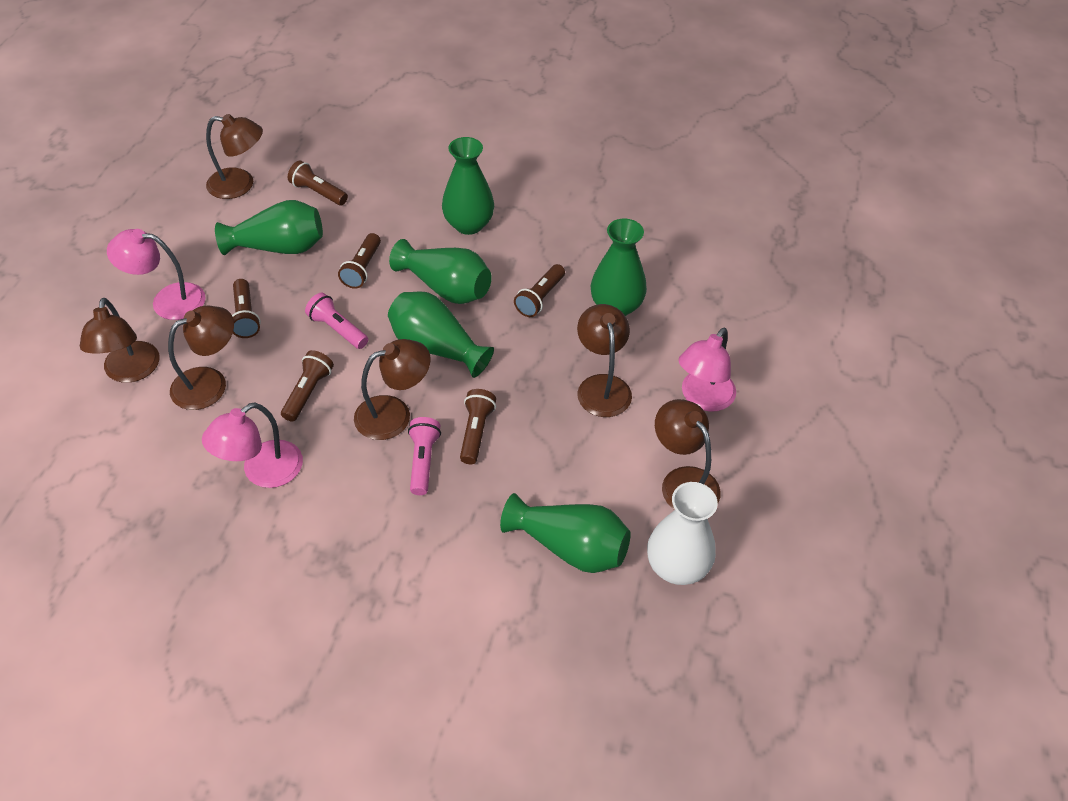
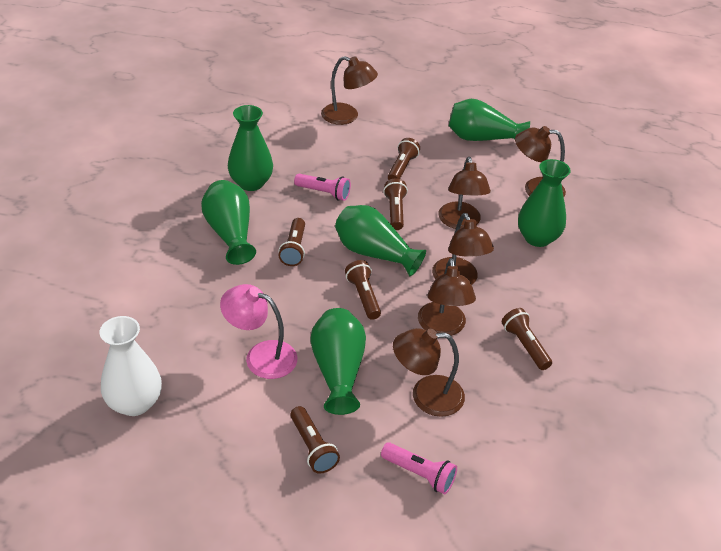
pink lamp: 3 -> 1

